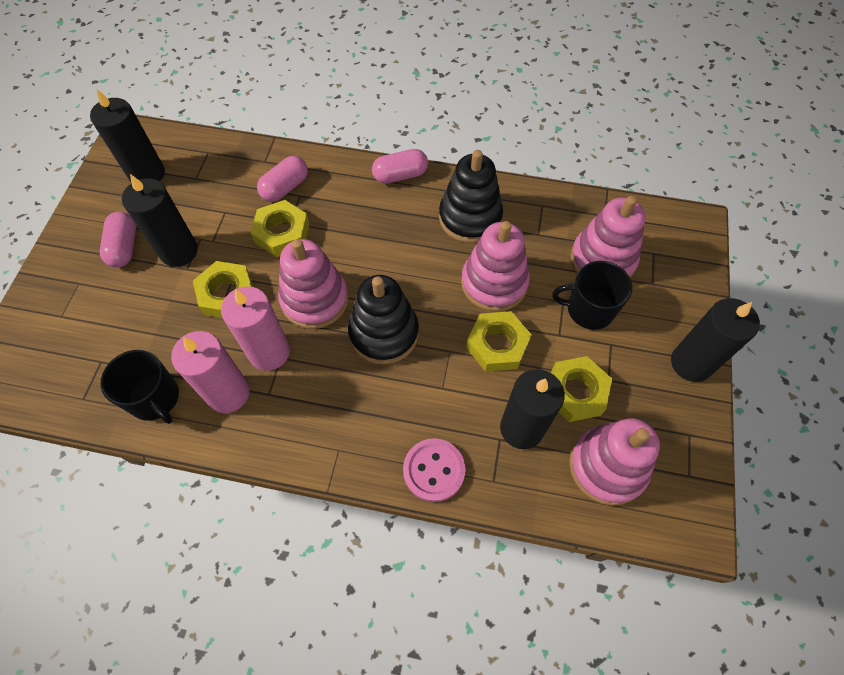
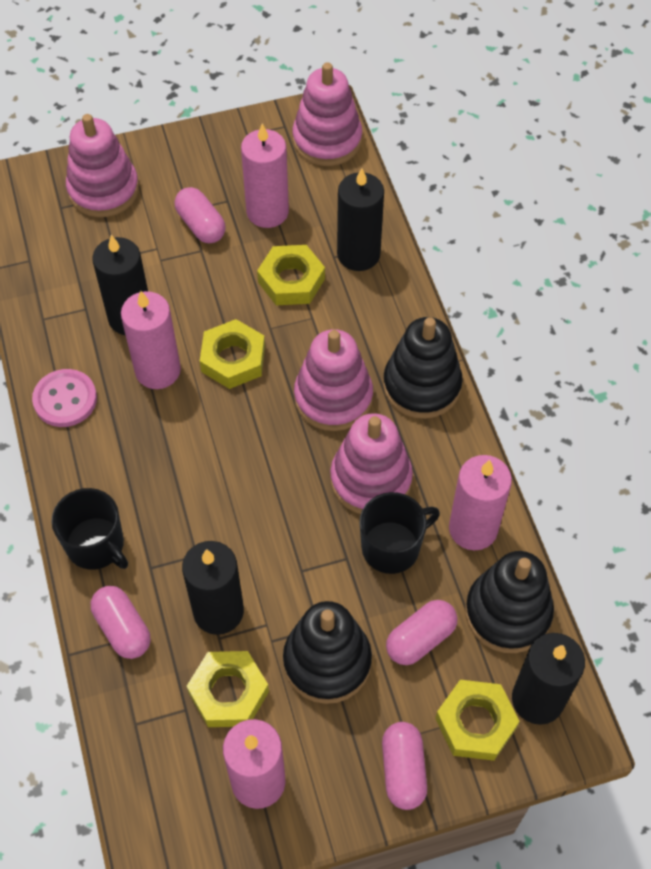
black stacking toy: 2 -> 3
pink candle: 2 -> 4
pink capsule: 3 -> 4

